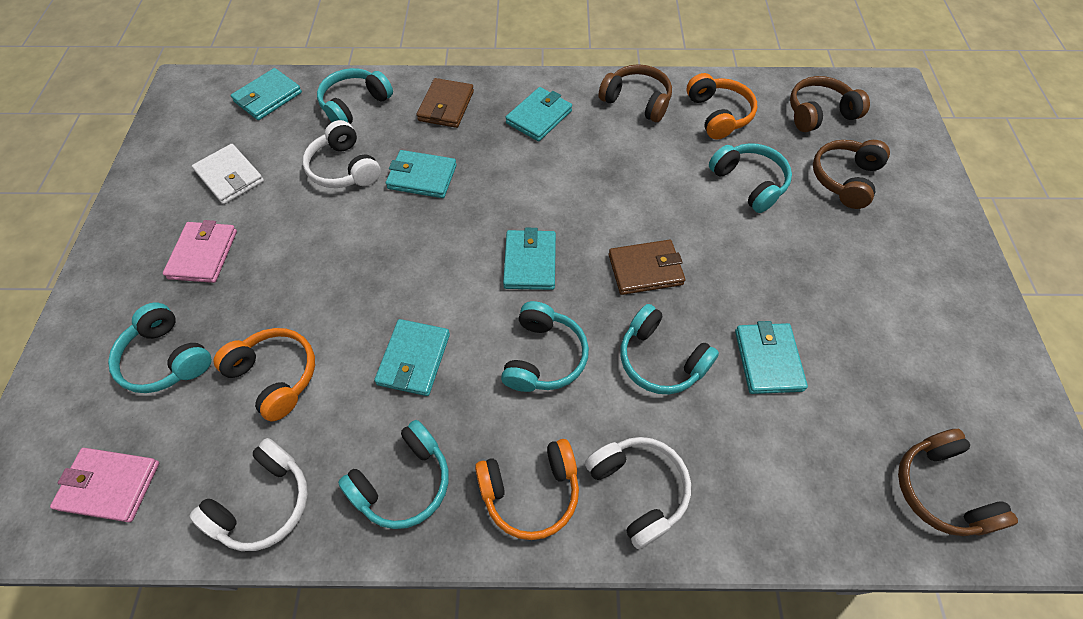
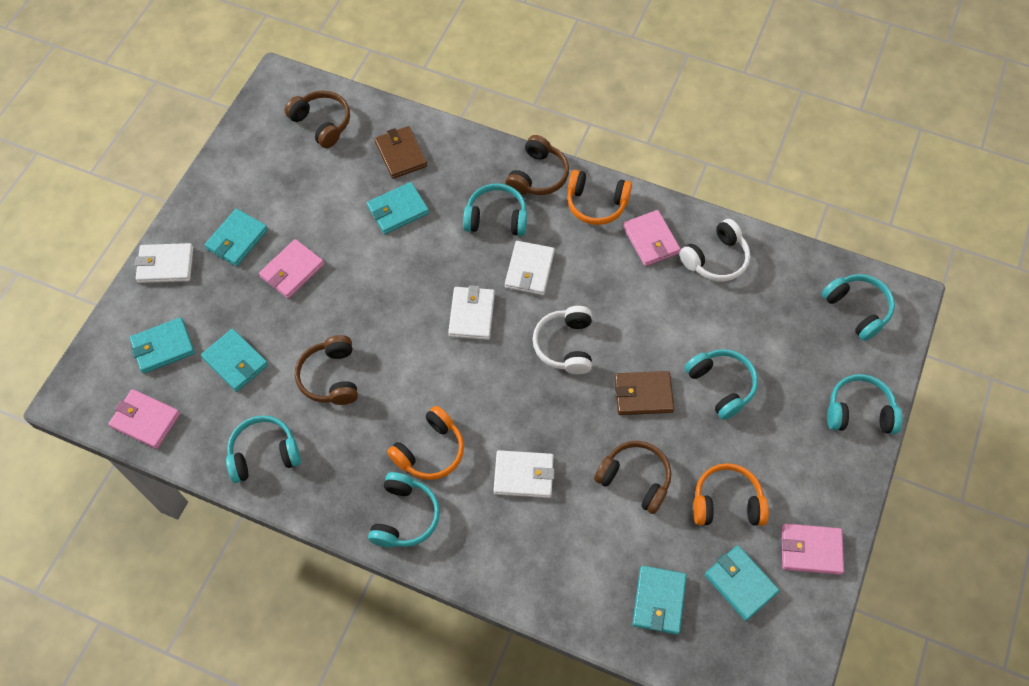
pink wallet: 2 -> 4
white headphones: 3 -> 2
white wallet: 1 -> 4

